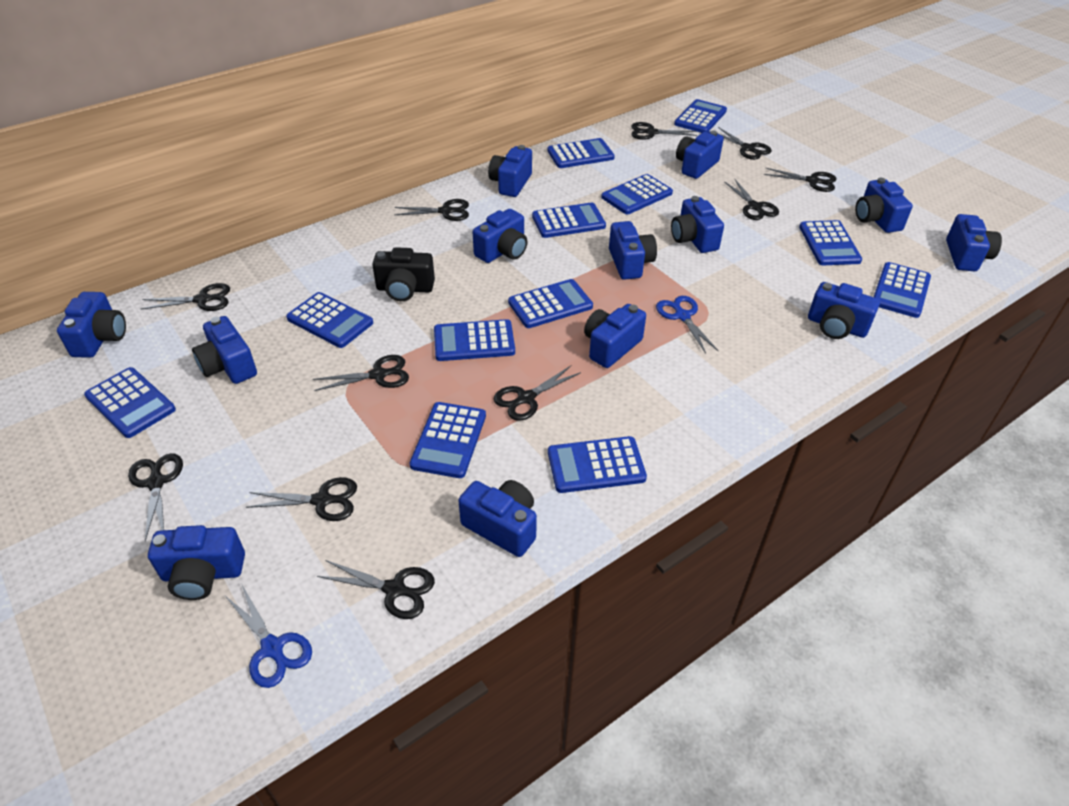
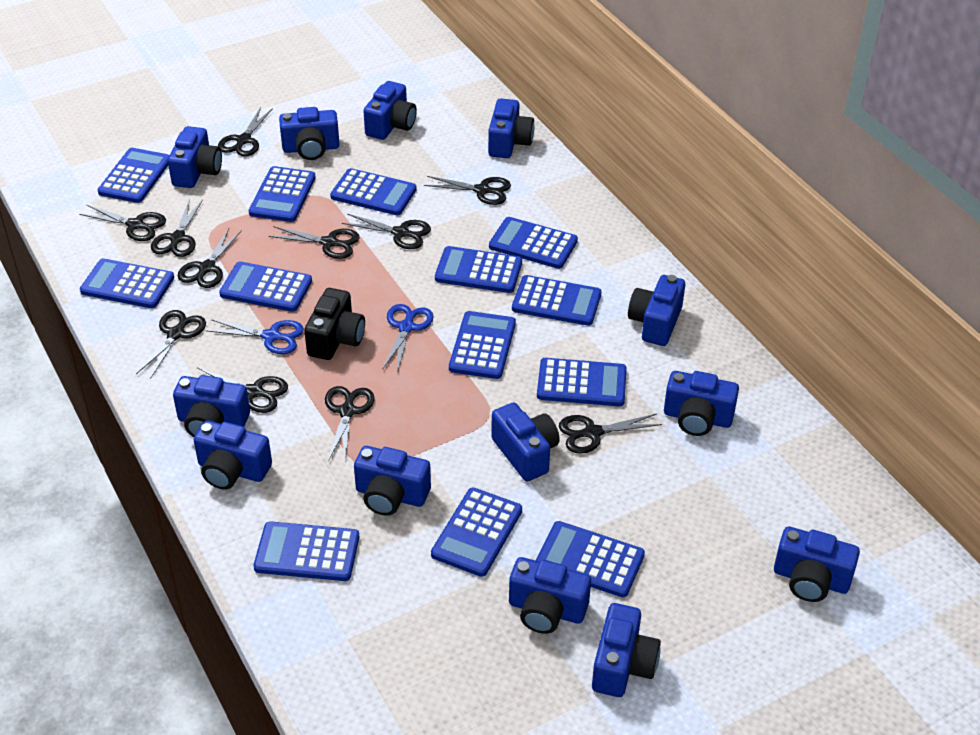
blue calculator: 12 -> 13

